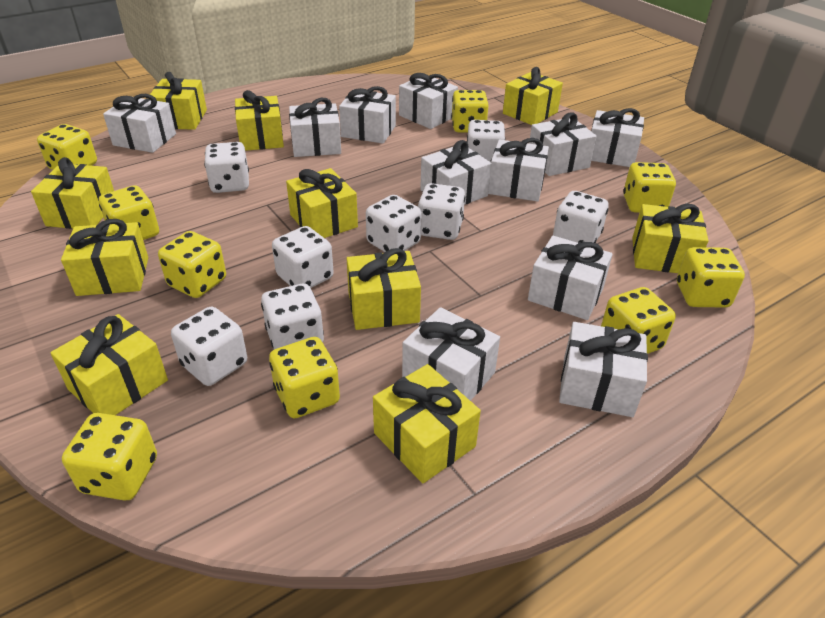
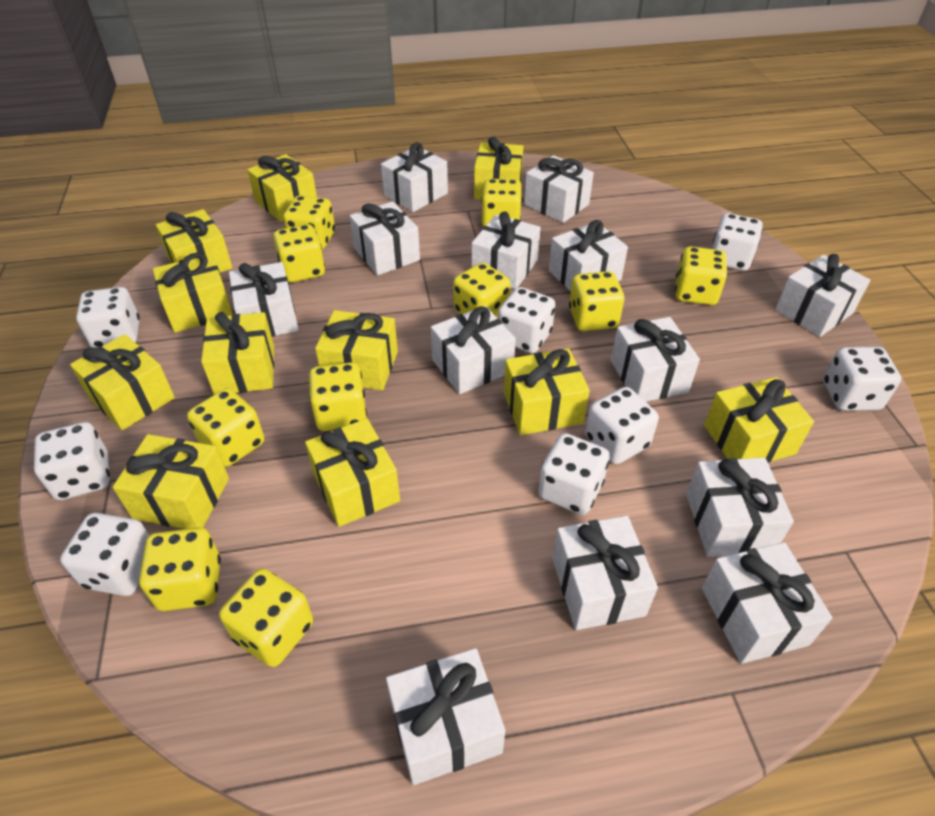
white gift: 11 -> 13
yellow dice: 9 -> 10
yellow gift: 10 -> 11

